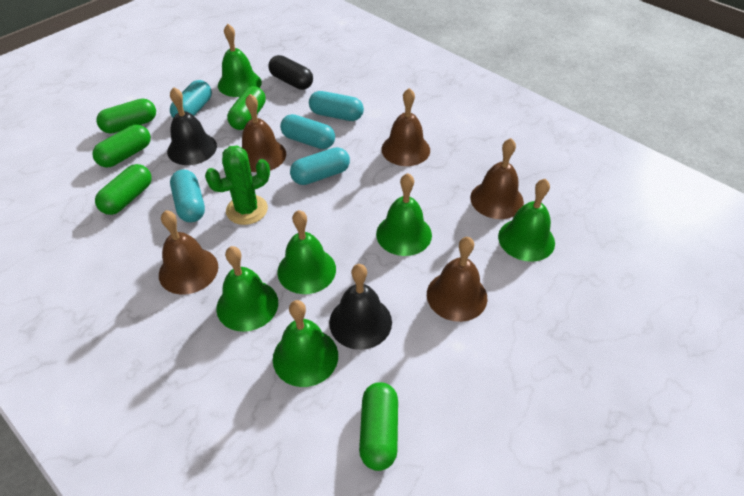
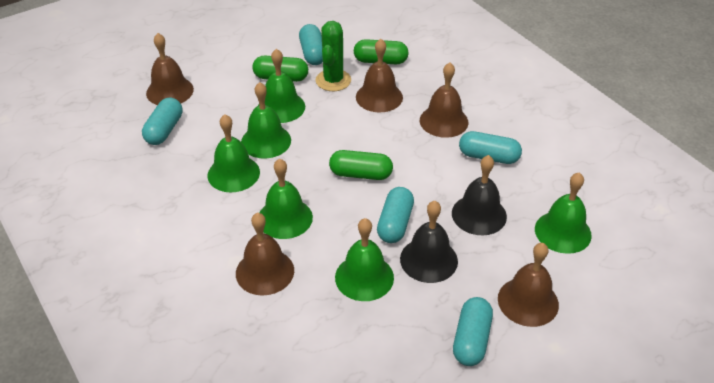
black capsule: 1 -> 0
green capsule: 5 -> 3

